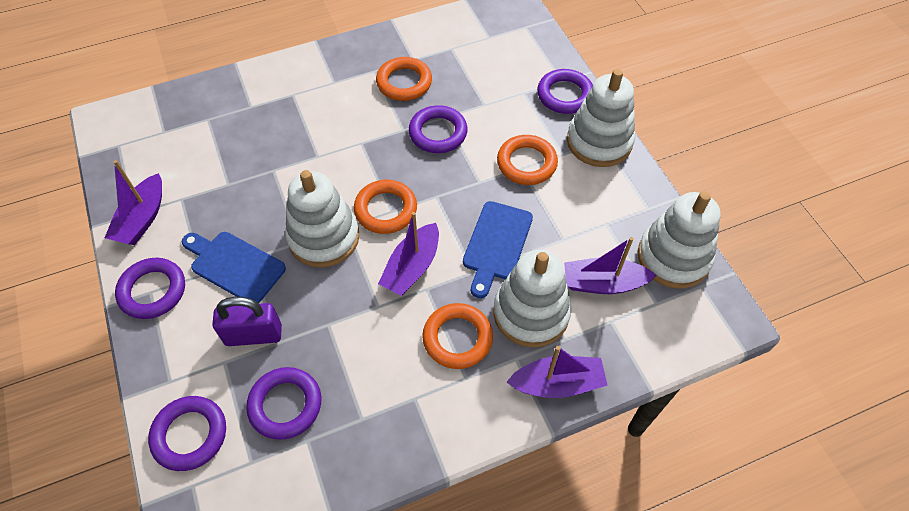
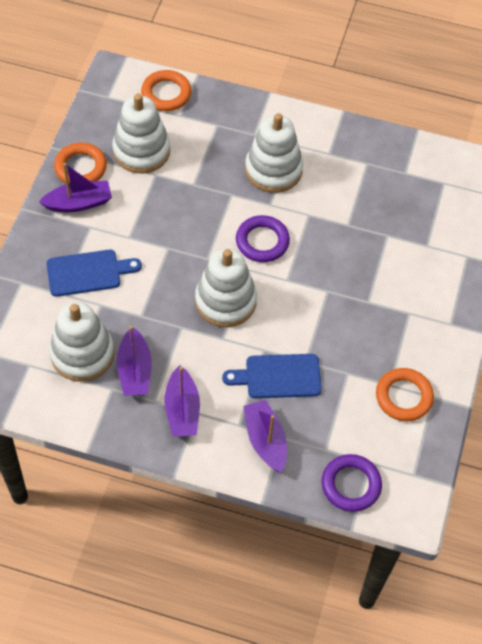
orange ring: 4 -> 3
purple padlock: 1 -> 0
purple ring: 5 -> 2

